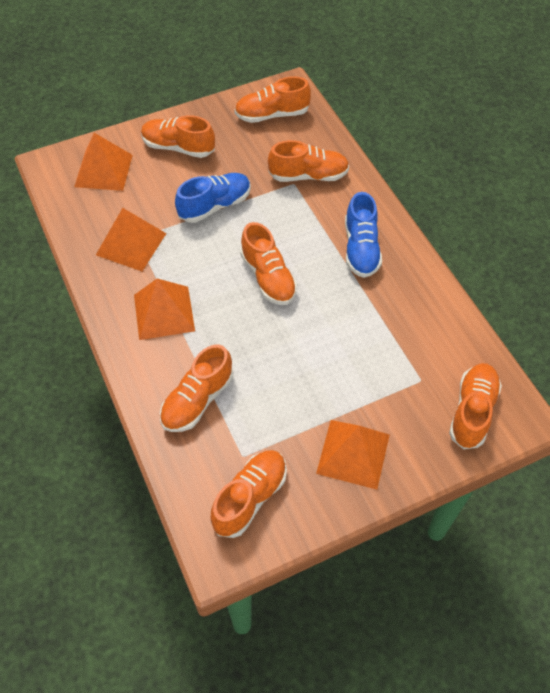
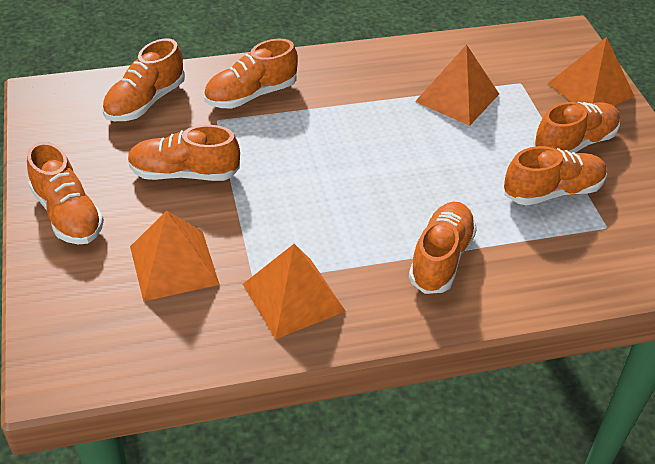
blue shoe: 2 -> 0

